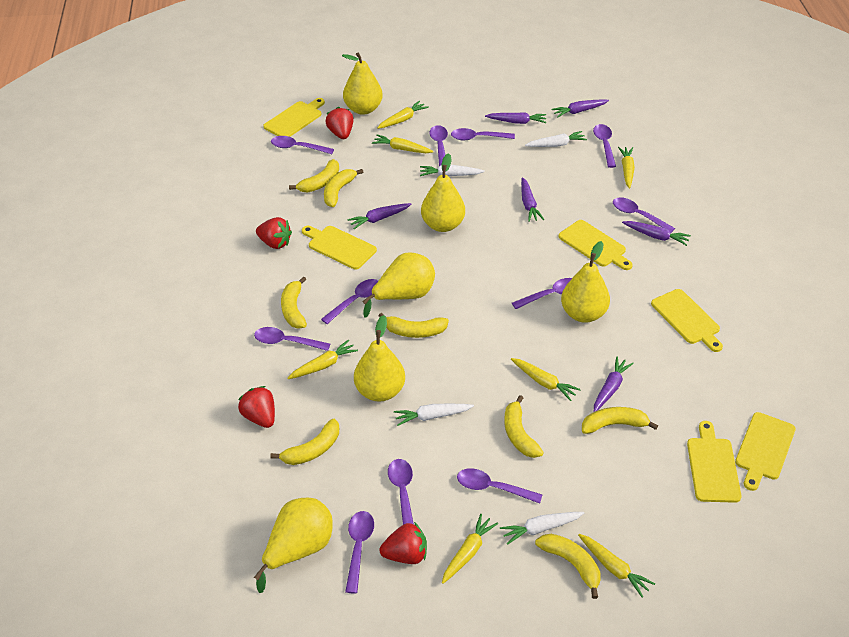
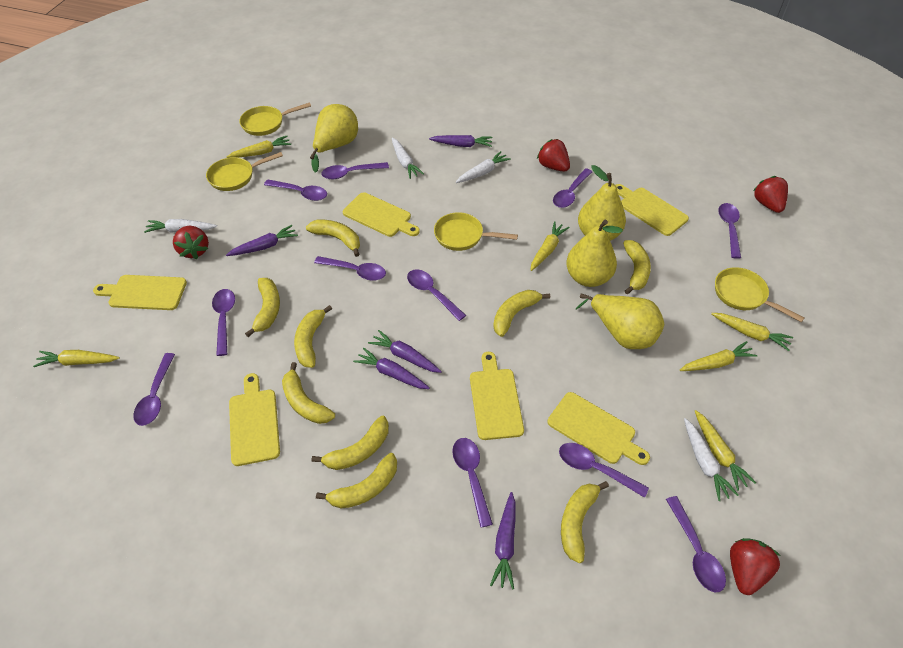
purple carrot: 6 -> 5
yellow banana: 8 -> 9
yellow carrot: 7 -> 6
yellow pan: 0 -> 4
yellow pear: 6 -> 4

